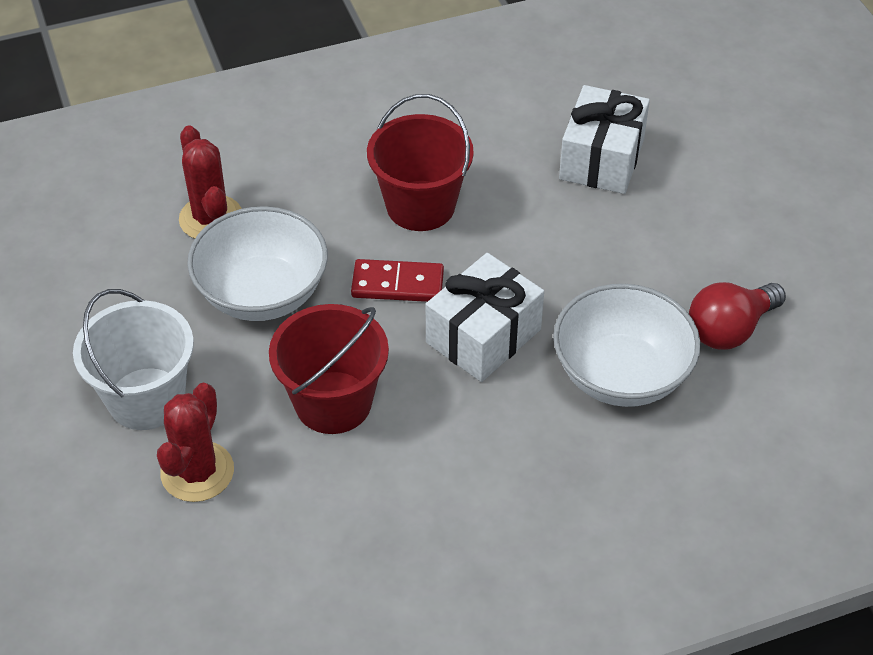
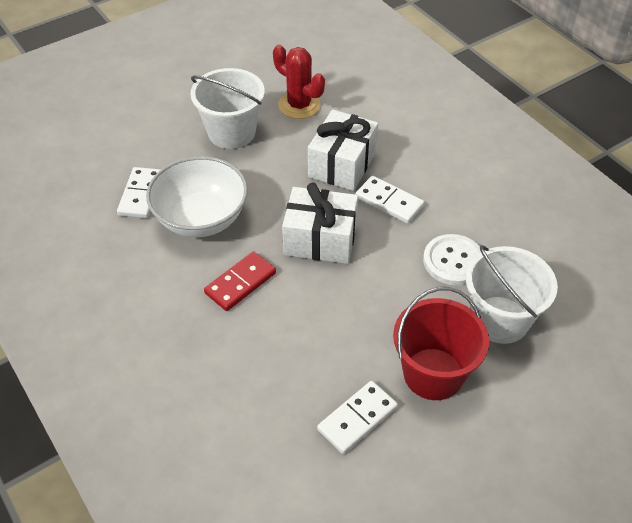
red bucket: 2 -> 1
red cactus: 2 -> 1
red light bulb: 1 -> 0
white bowl: 2 -> 1
white bucket: 1 -> 2
white button: 0 -> 1
white domino: 0 -> 3

